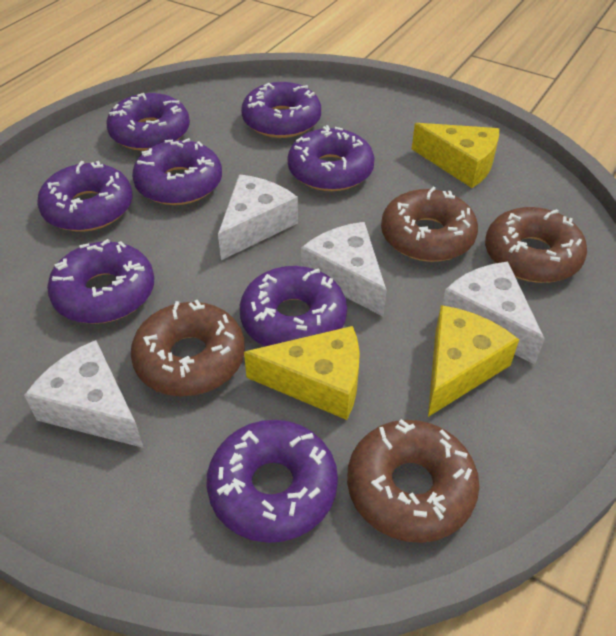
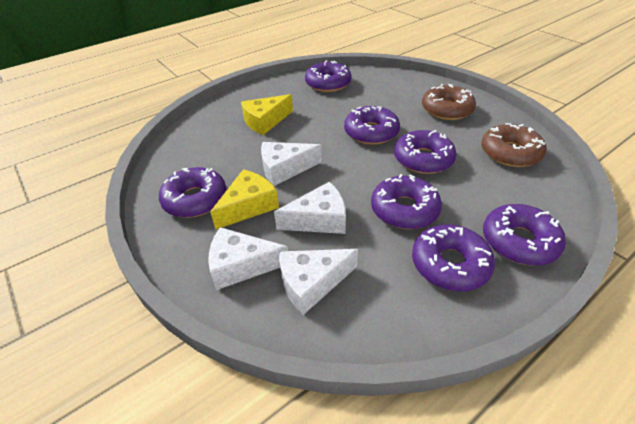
brown donut: 4 -> 2
purple donut: 8 -> 7
yellow cheese: 3 -> 2

